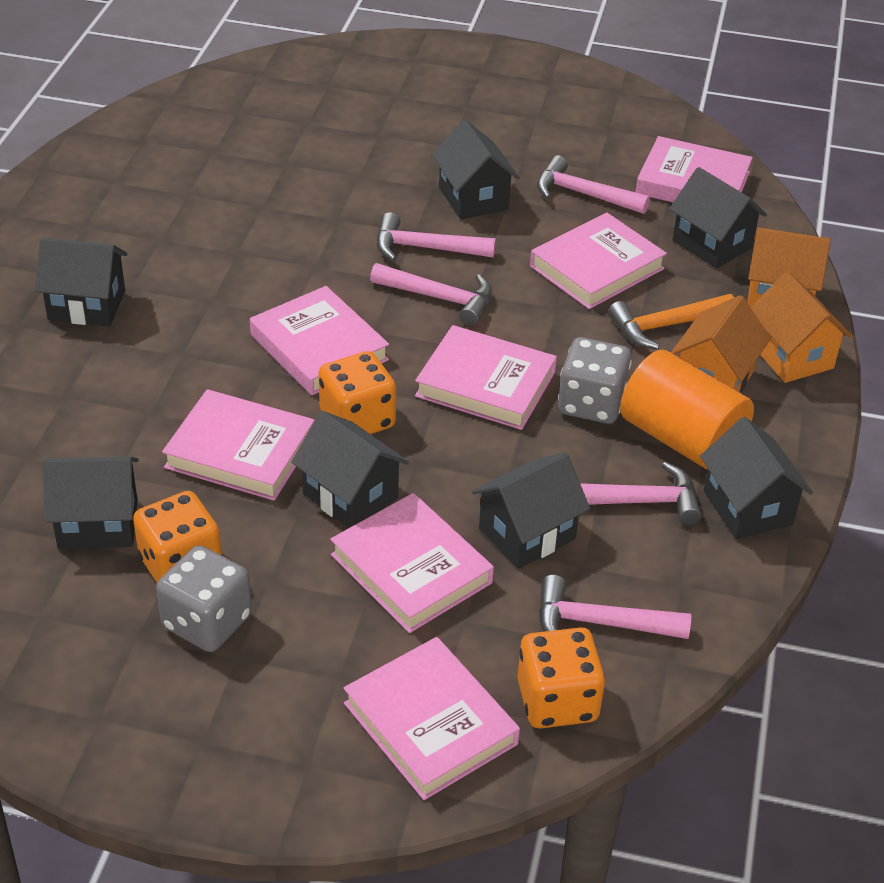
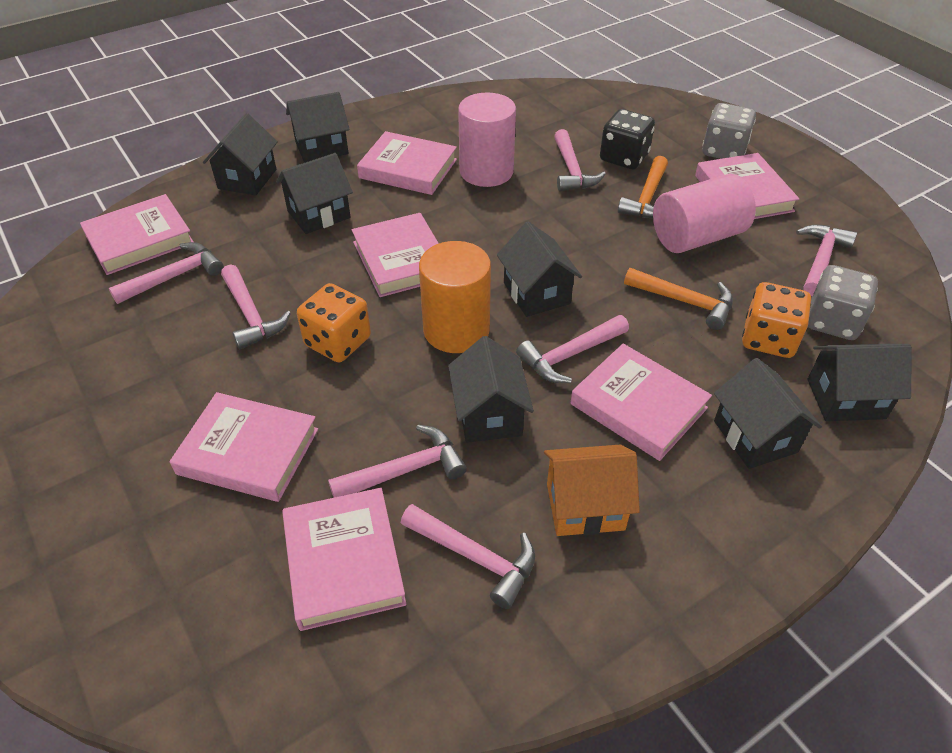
black dice: 0 -> 1
orange dice: 3 -> 2
orange hammer: 1 -> 2
orange house: 3 -> 1
pink cylinder: 0 -> 2
pink hammer: 5 -> 7

